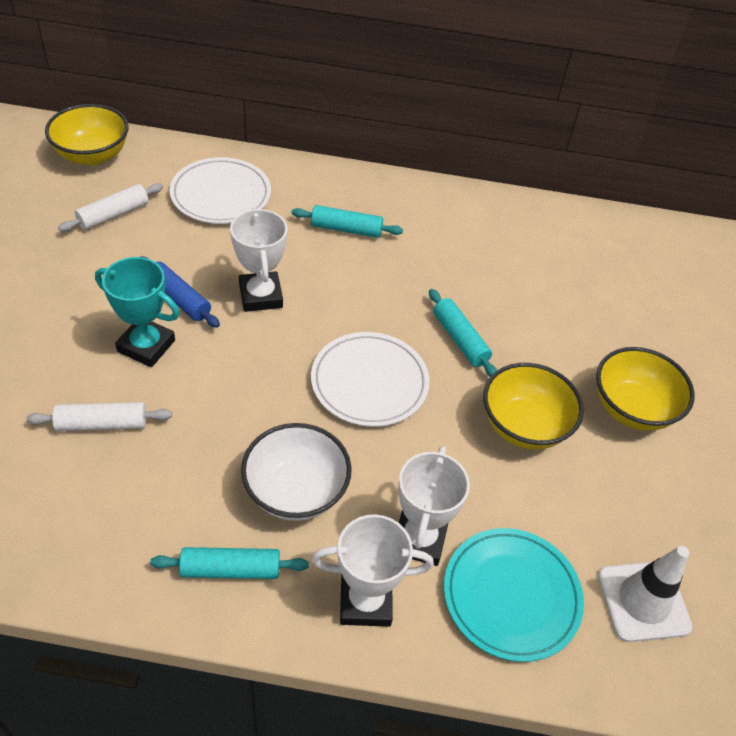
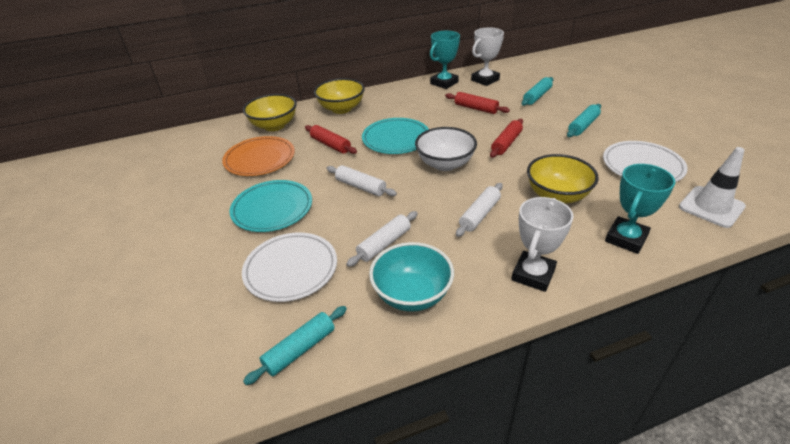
blue rolling pin: 1 -> 0
orange plate: 0 -> 1
red rolling pin: 0 -> 3
turquoise bowl: 0 -> 1
turquoise plate: 1 -> 2
turquoise trophy: 1 -> 2
white rolling pin: 2 -> 3
white trophy: 3 -> 2

